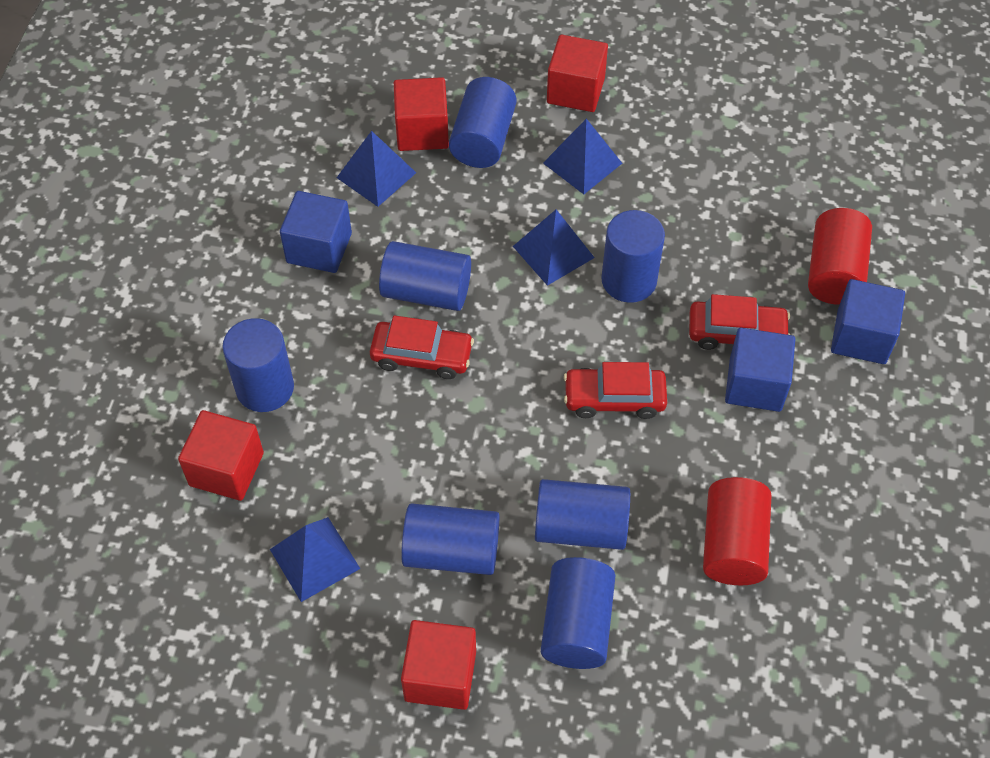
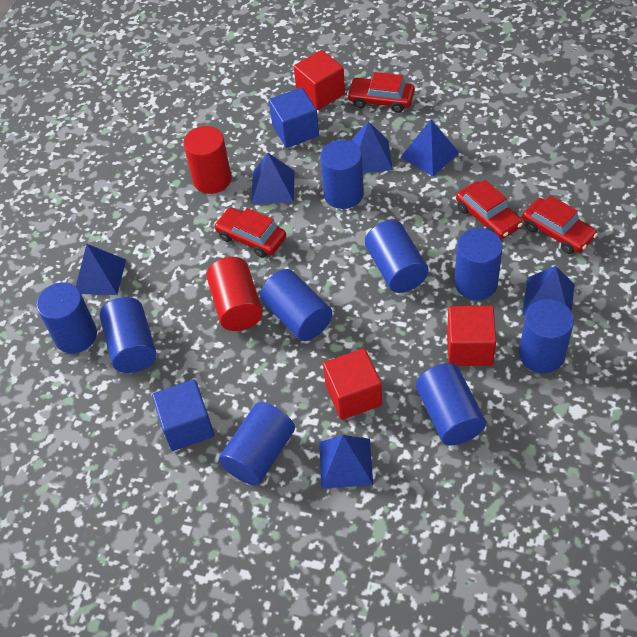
blue cube: 3 -> 2
blue cylinder: 7 -> 9
blue pyramid: 4 -> 6
red car: 3 -> 4
red cube: 4 -> 3

